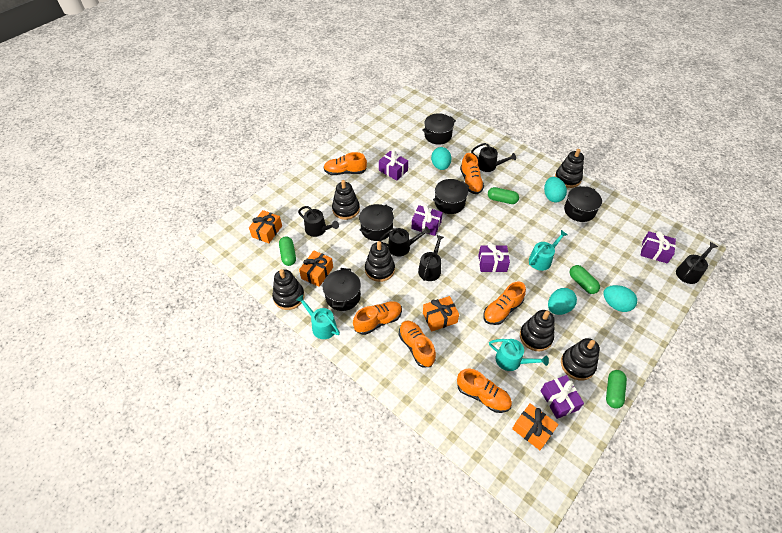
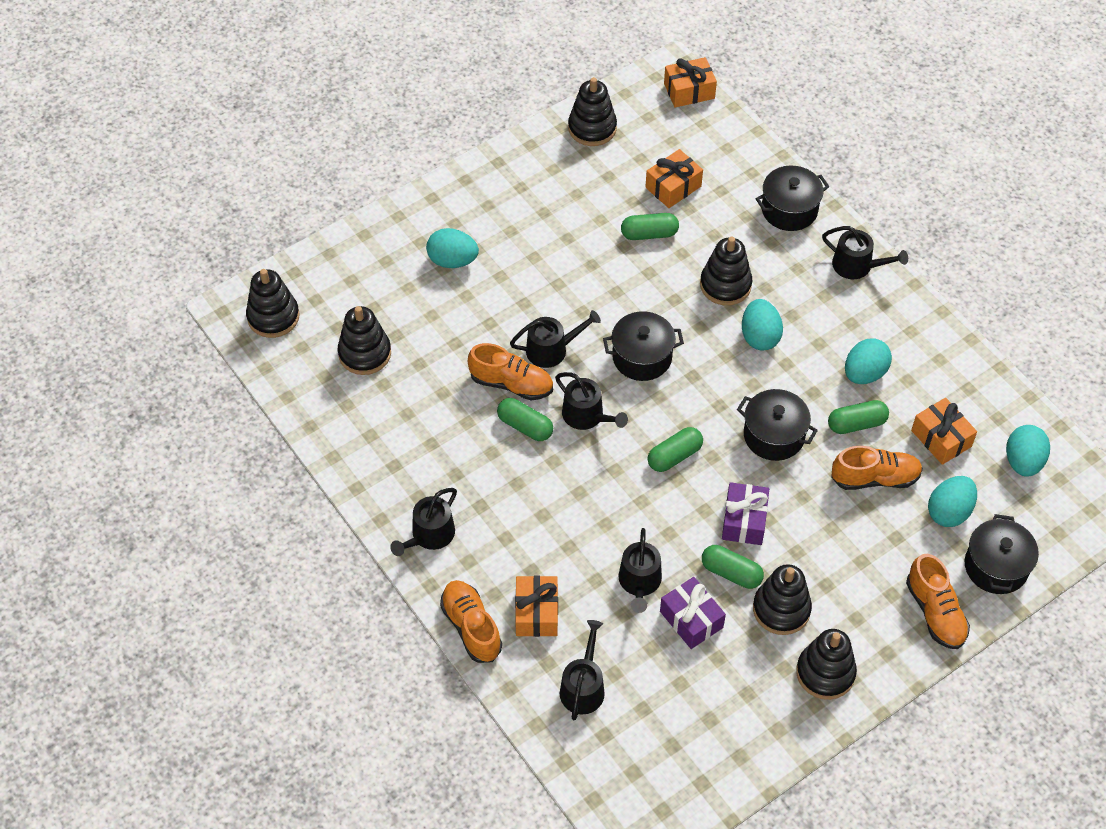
black pot: 5 -> 4
black watering can: 5 -> 6
green capsule: 4 -> 5
orange shoe: 6 -> 4
purple gift: 5 -> 2
turquoise egg: 4 -> 5
turquoise watering can: 3 -> 0

